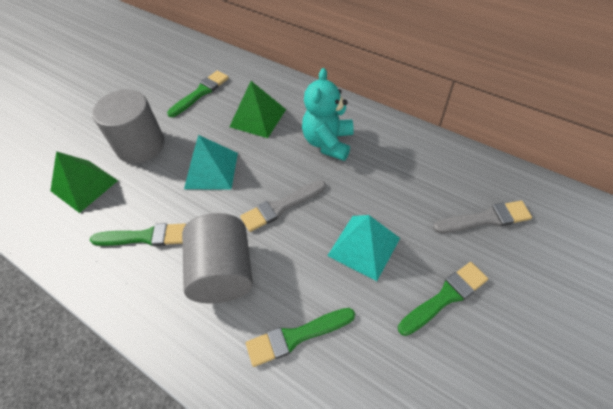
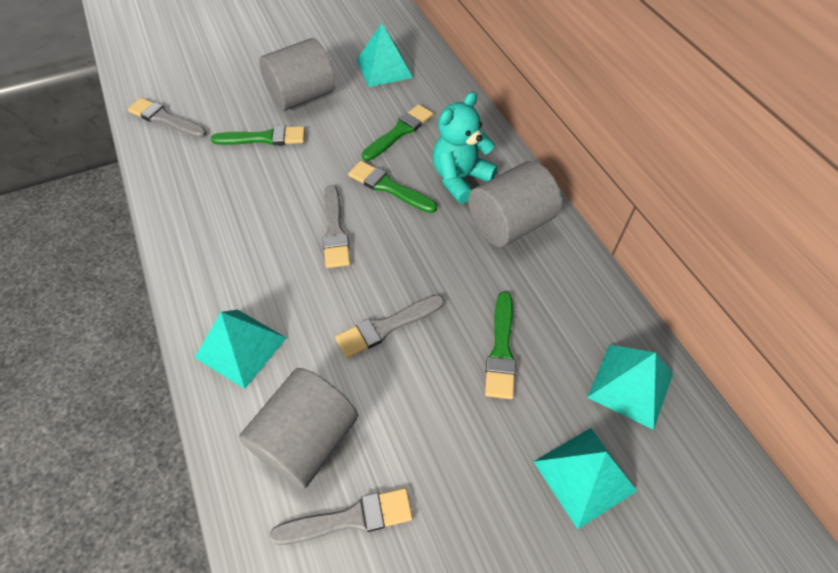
green pyramid: 2 -> 0
grey brush: 2 -> 4
grey cylinder: 2 -> 3
turquoise pyramid: 2 -> 4

